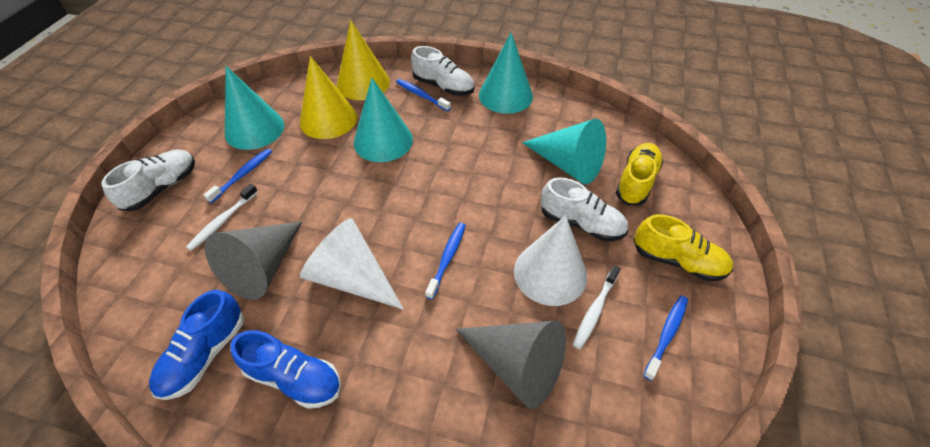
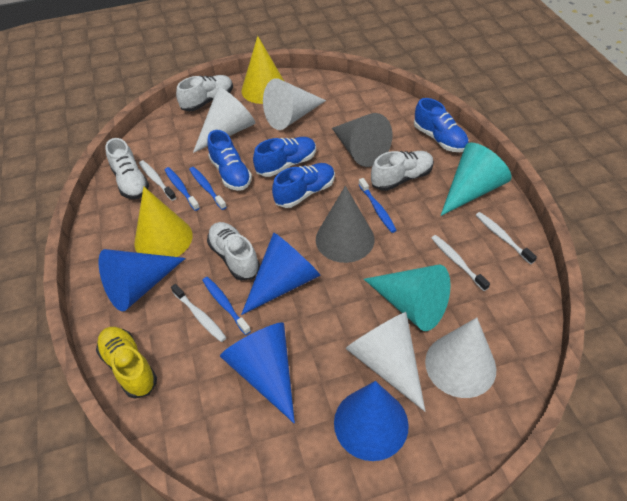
blue cone: 0 -> 4
blue shoe: 2 -> 4
turquoise cone: 4 -> 2
white cone: 2 -> 4
white shoe: 3 -> 4
white toothbrush: 2 -> 4
yellow shoe: 2 -> 1

